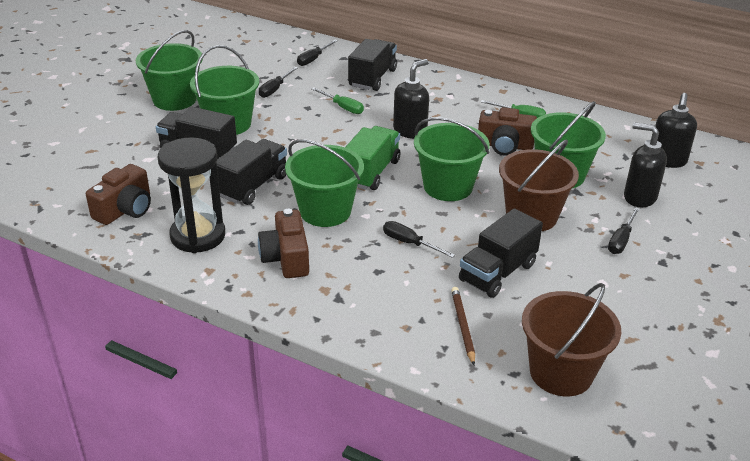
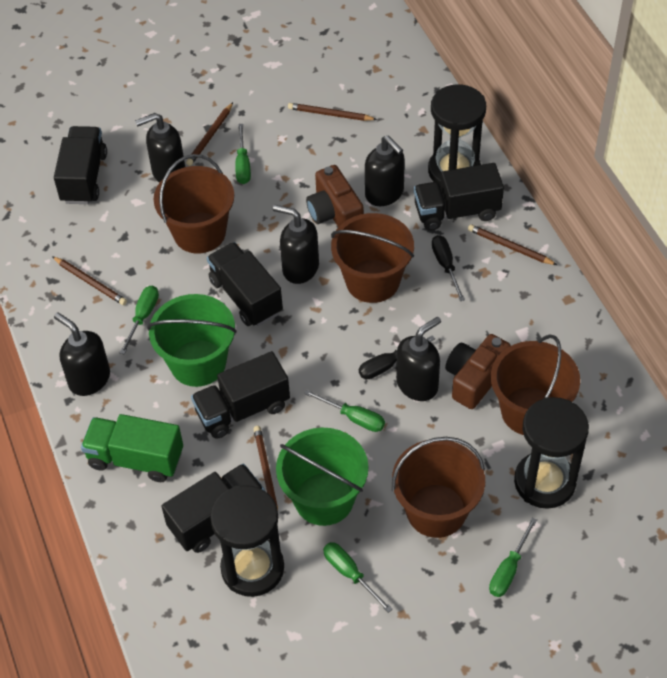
black hourglass: 1 -> 3
black screwdriver: 4 -> 2
black soap dispenser: 3 -> 5
black truck: 4 -> 5
brown bucket: 2 -> 4
brown camera: 3 -> 2
brown pencil: 1 -> 5
green bucket: 5 -> 2
green screwdriver: 2 -> 5

